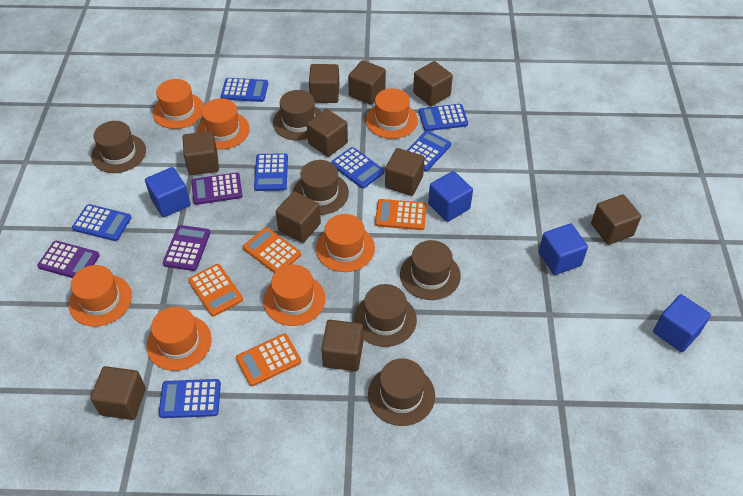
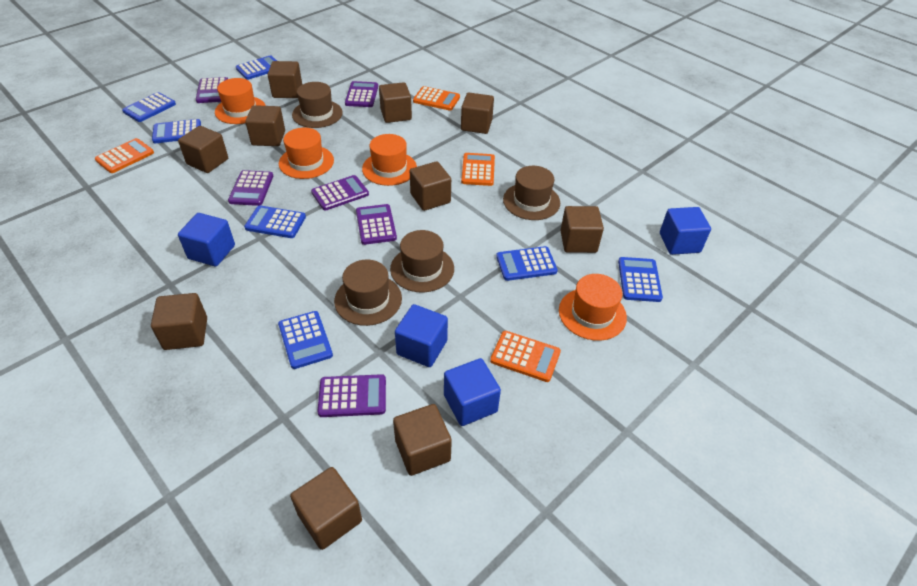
brown hat: 6 -> 4
orange hat: 7 -> 4
purple calculator: 3 -> 6

